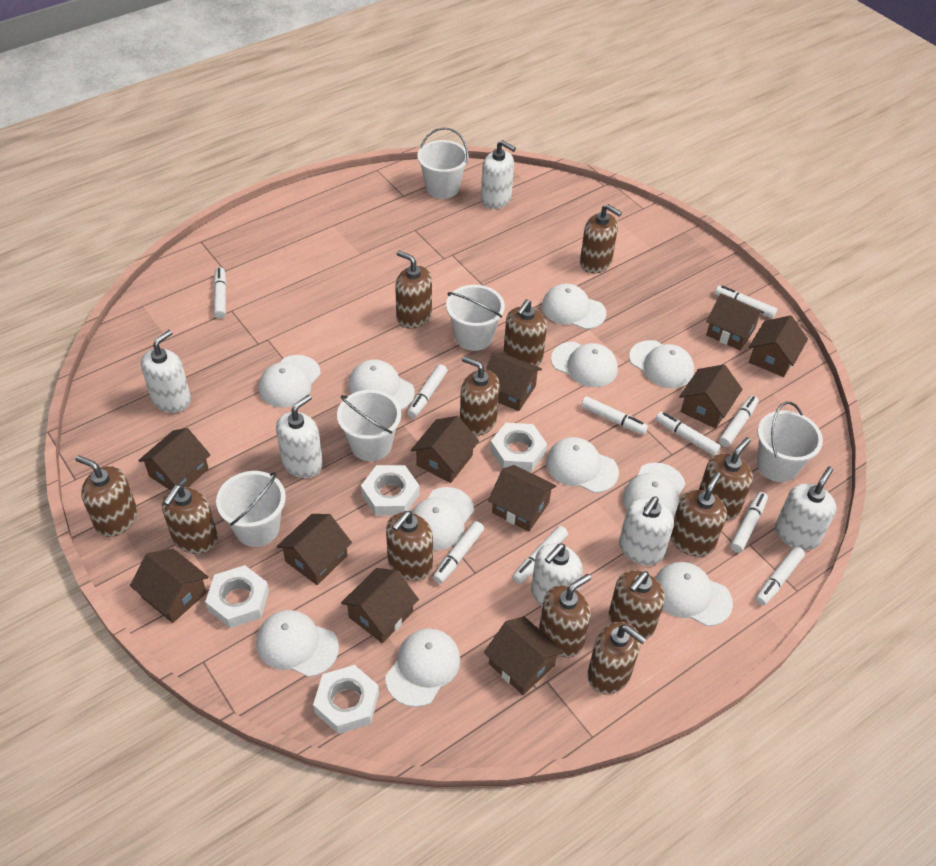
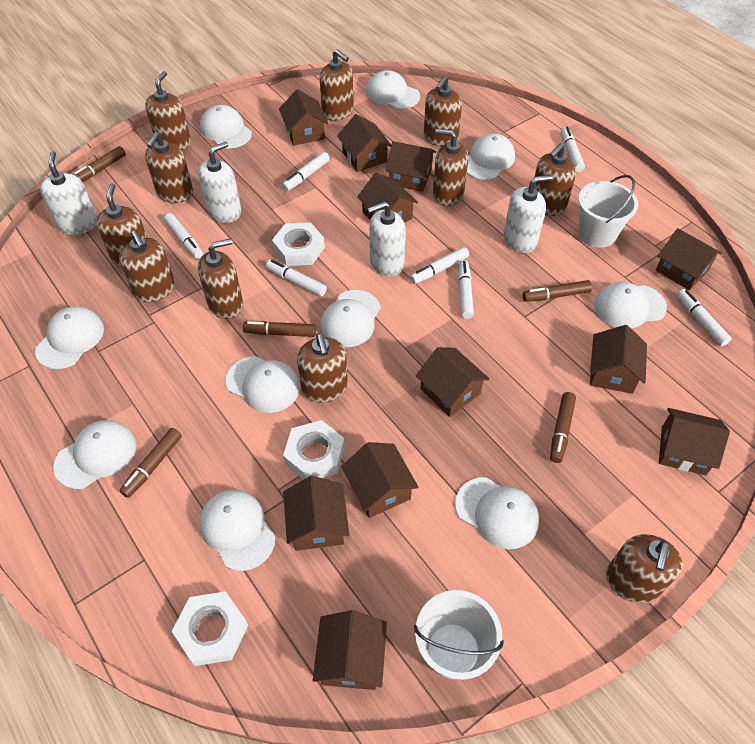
brown marker: 0 -> 5
brown soap dispenser: 12 -> 11
white bucket: 5 -> 2
white cap: 11 -> 10
white marker: 10 -> 7
white nut: 4 -> 3
white soap dispenser: 6 -> 4

